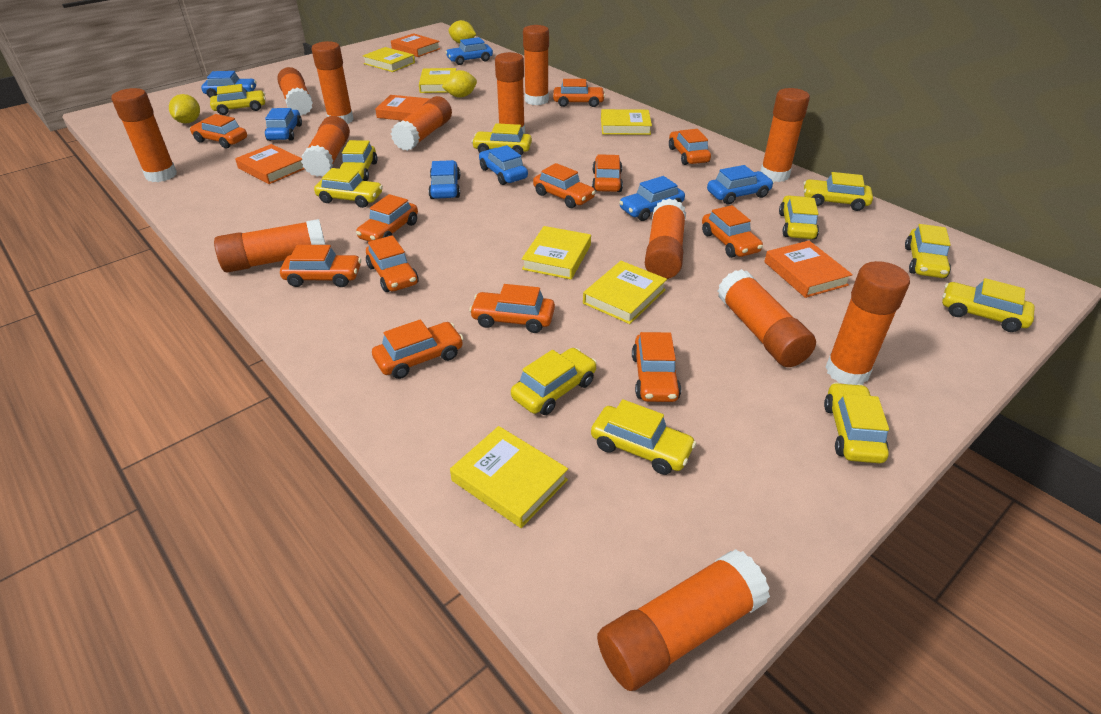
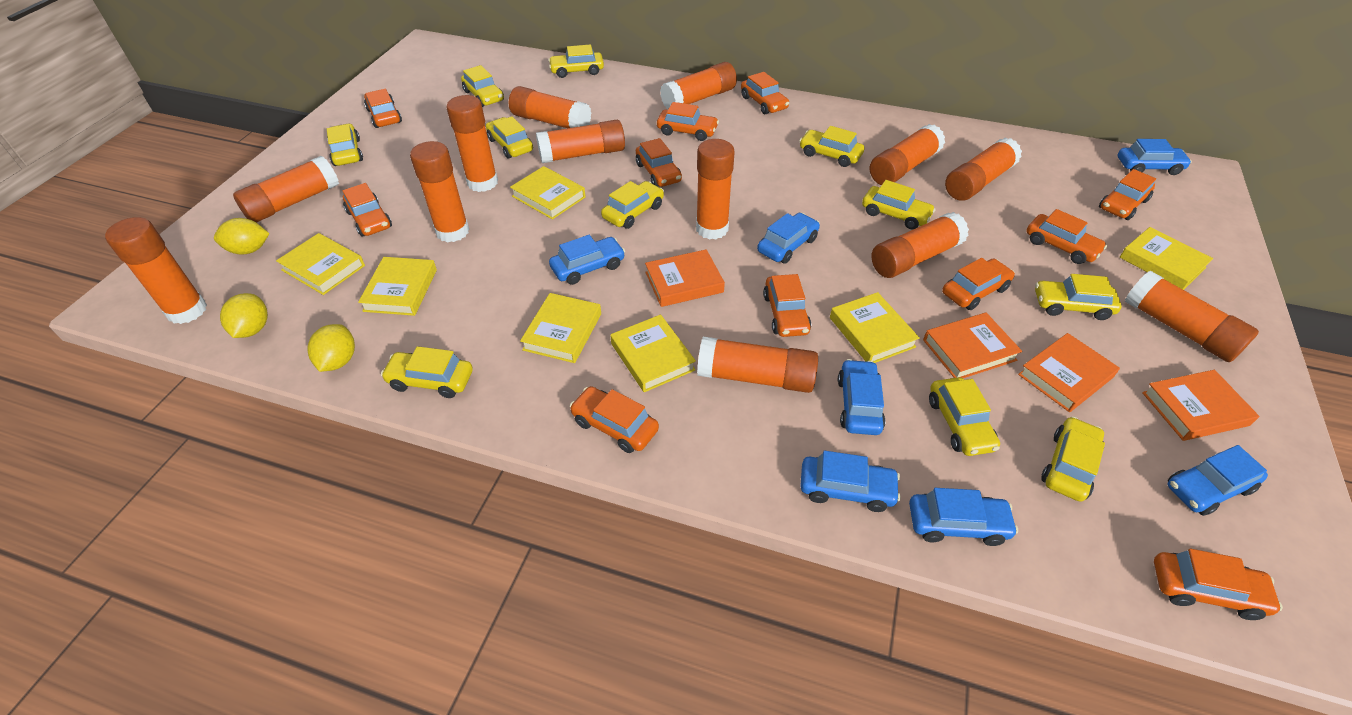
orange car: 12 -> 11
yellow book: 6 -> 7

